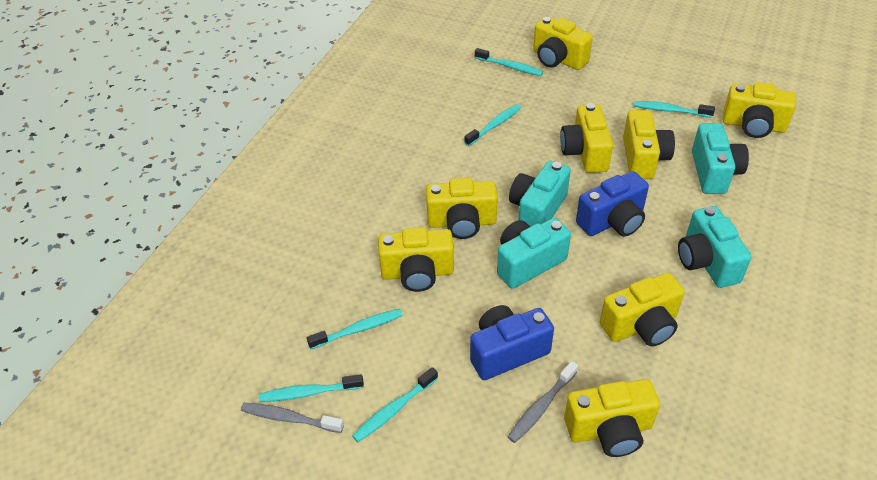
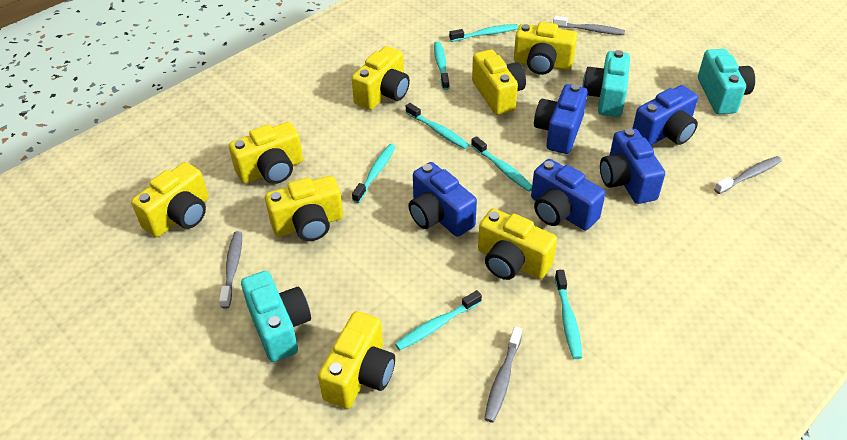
blue camera: 2 -> 5
grey toothbrush: 2 -> 4
turquoise camera: 4 -> 3
turquoise toothbrush: 6 -> 7

